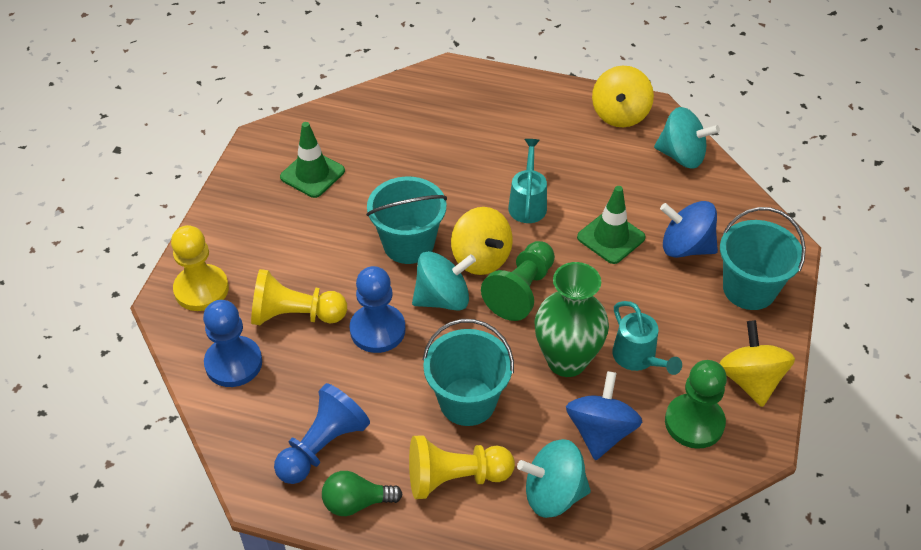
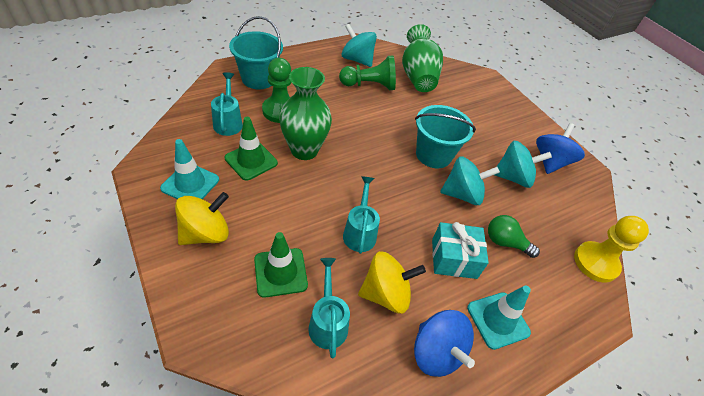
blue pawn: 3 -> 0
green vase: 1 -> 2
turquoise bucket: 3 -> 2
turquoise gift: 0 -> 1
turquoise traffic cone: 0 -> 2
turquoise watering can: 2 -> 3
yellow pawn: 3 -> 1
yellow spinning top: 3 -> 2

